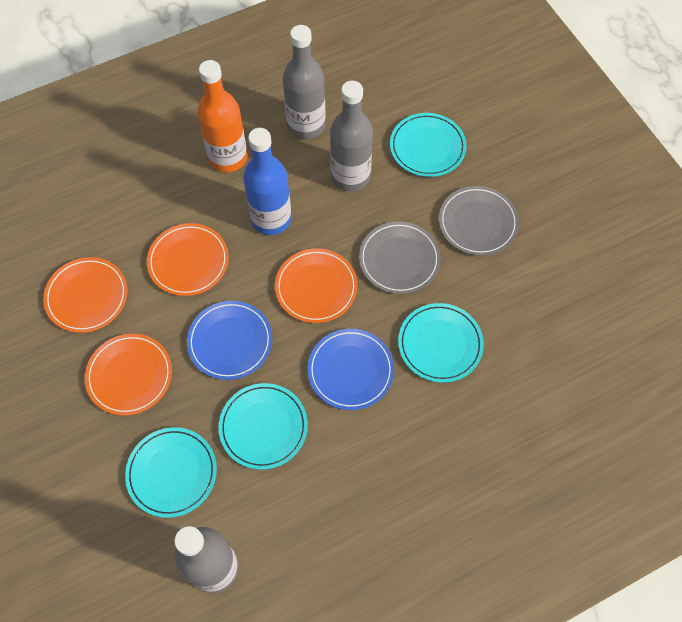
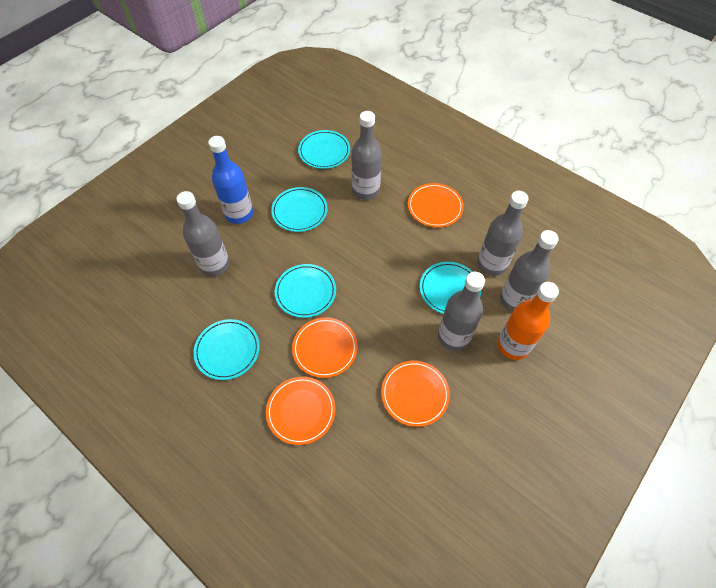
blue plate: 2 -> 0
grey bottle: 3 -> 5
grey plate: 2 -> 0
turquoise plate: 4 -> 5

